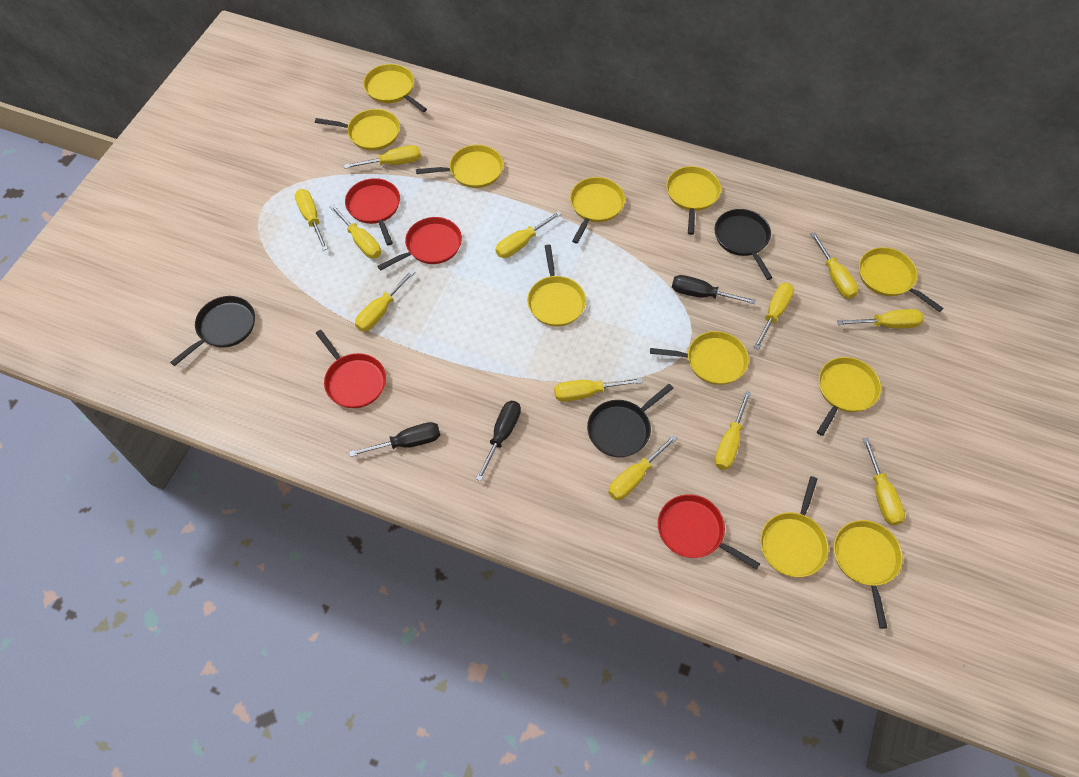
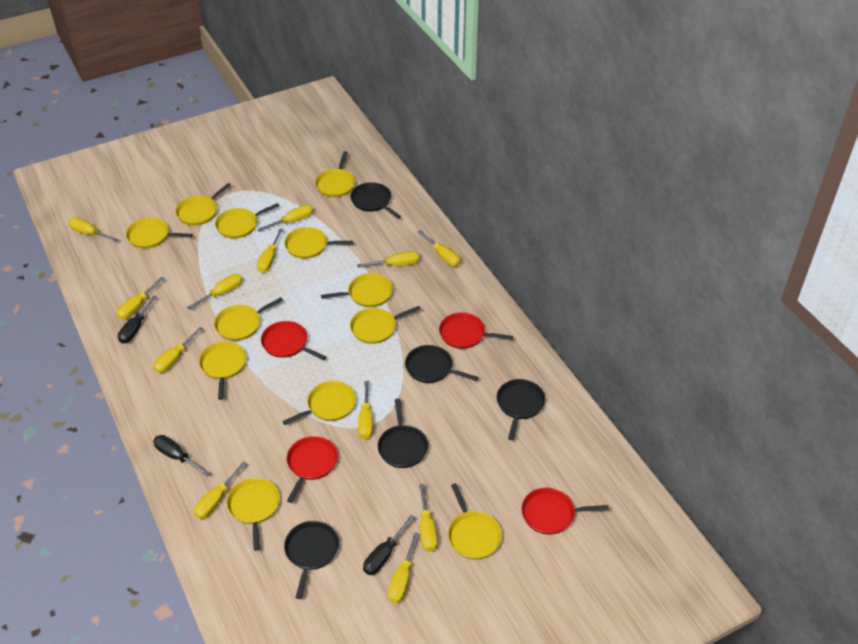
black pan: 3 -> 5
yellow pan: 11 -> 12

